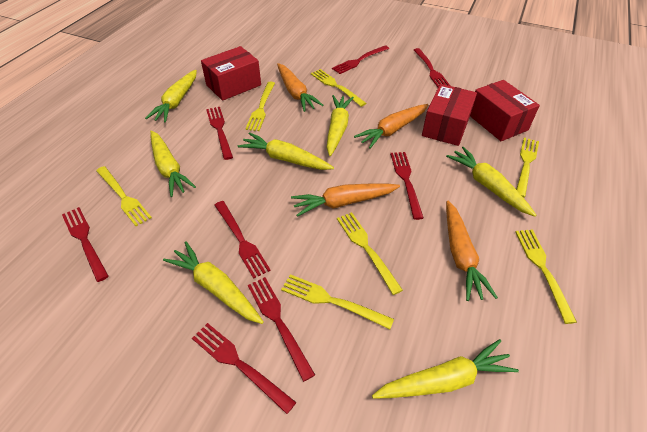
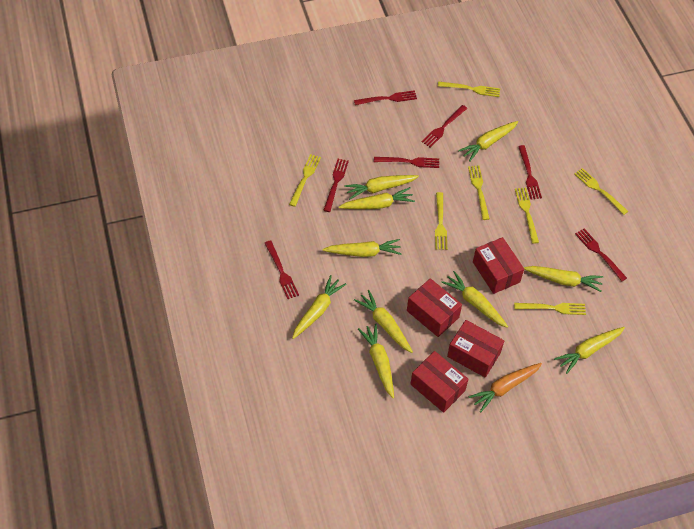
orange carrot: 4 -> 1
red box: 3 -> 4
red fork: 8 -> 7
yellow carrot: 7 -> 10

